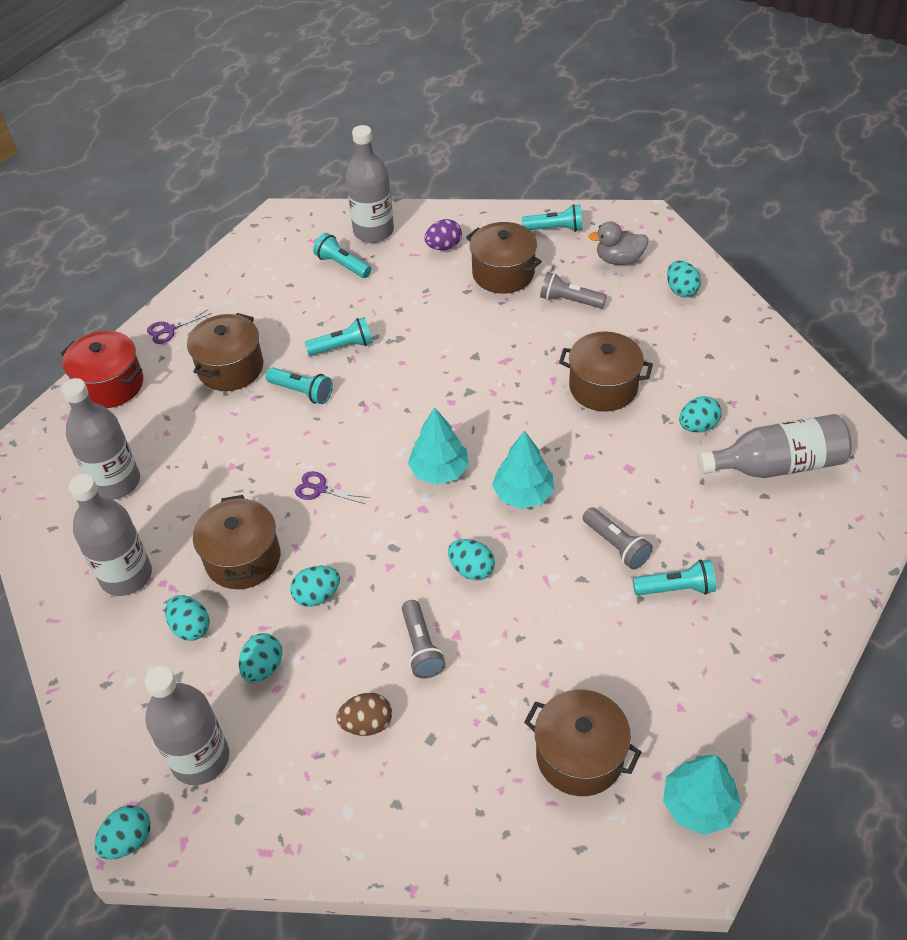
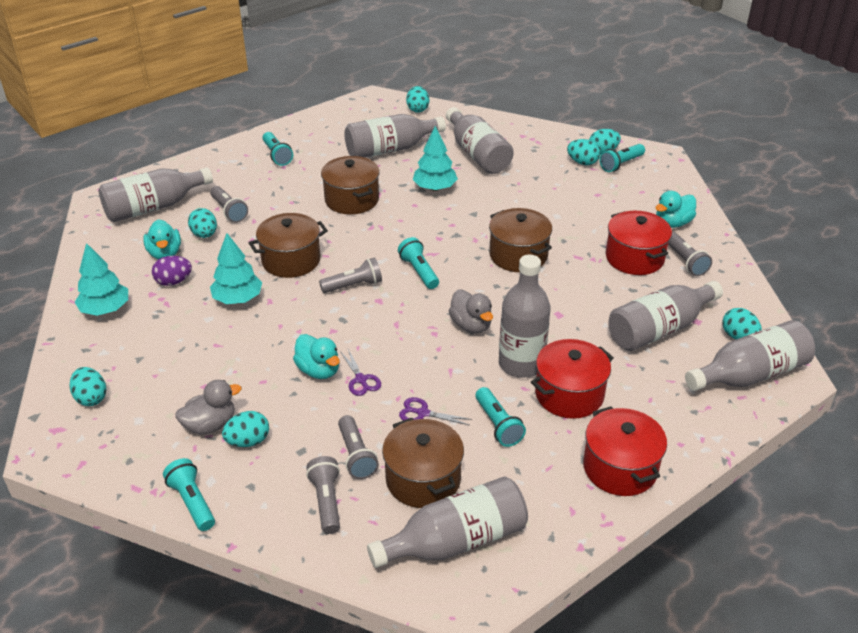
brown egg: 1 -> 0
brown pot: 5 -> 4
grey bottle: 5 -> 7
grey duck: 1 -> 2
grey flashlight: 3 -> 5
red pot: 1 -> 3
turquoise duck: 0 -> 3

